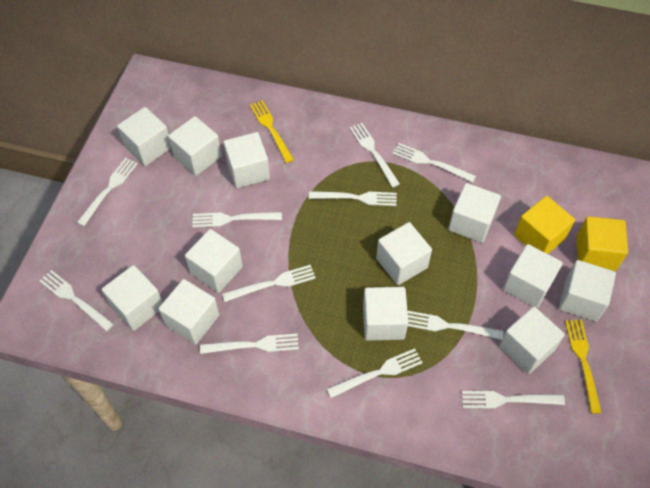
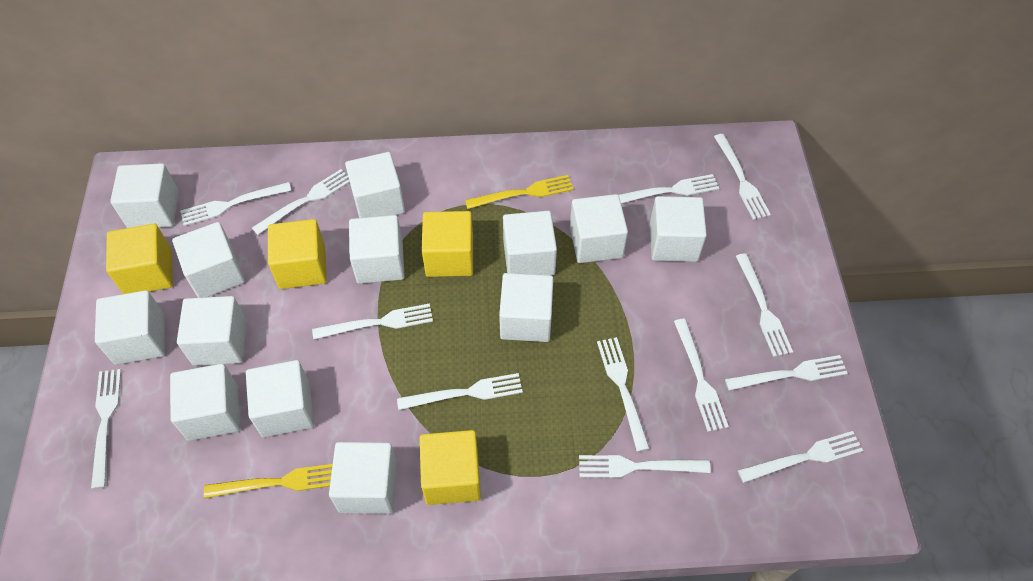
white cube: 12 -> 13
white fork: 11 -> 13
yellow cube: 2 -> 4

